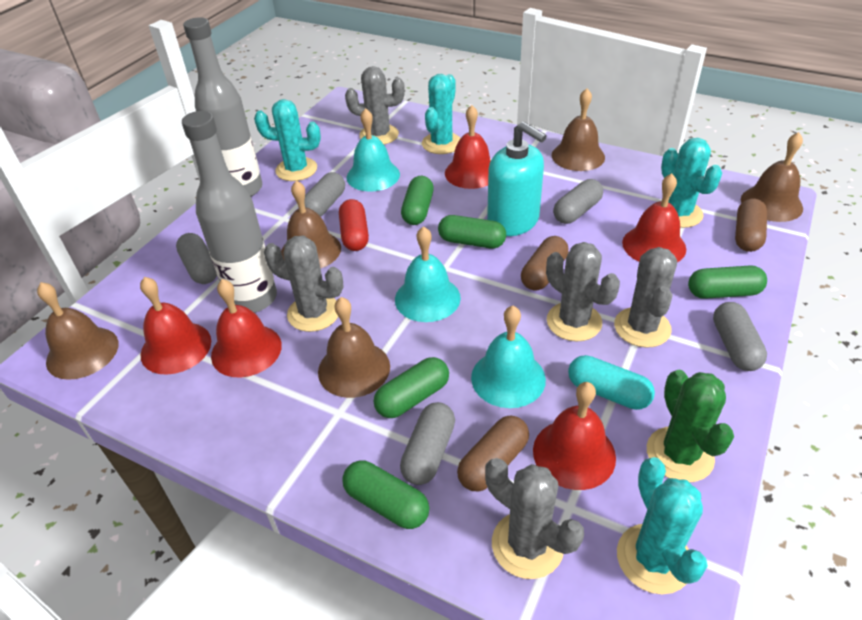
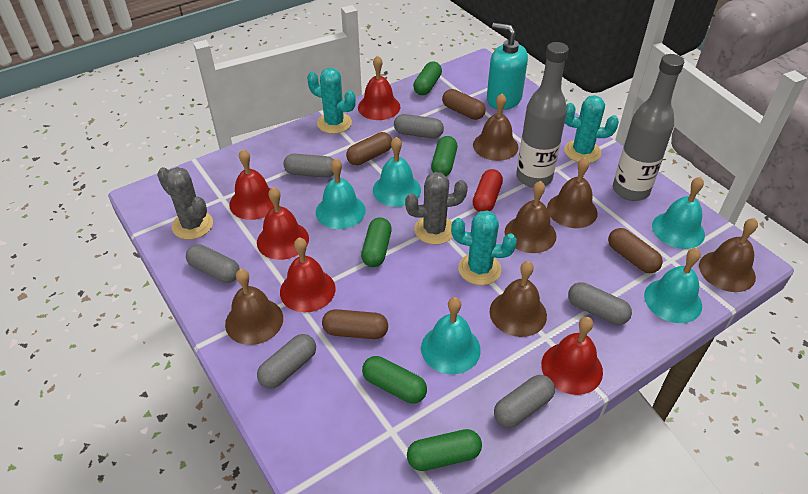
brown bell: 5 -> 6
brown capsule: 3 -> 4
green cactus: 1 -> 0
grey cactus: 5 -> 2
grey capsule: 5 -> 6
turquoise bell: 3 -> 5
turquoise cactus: 4 -> 3
turquoise capsule: 1 -> 0

